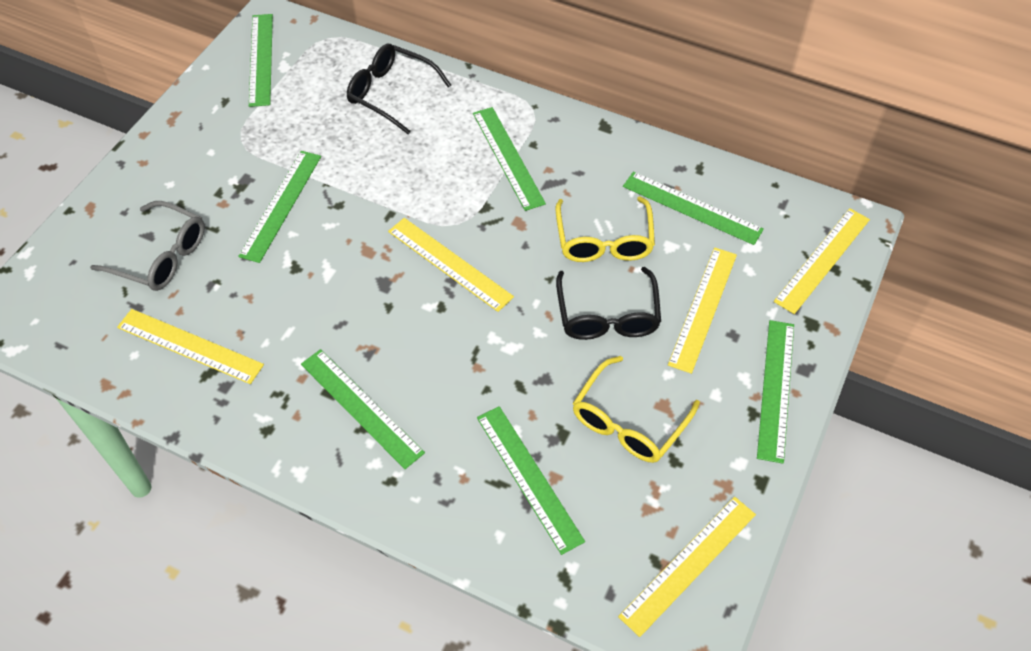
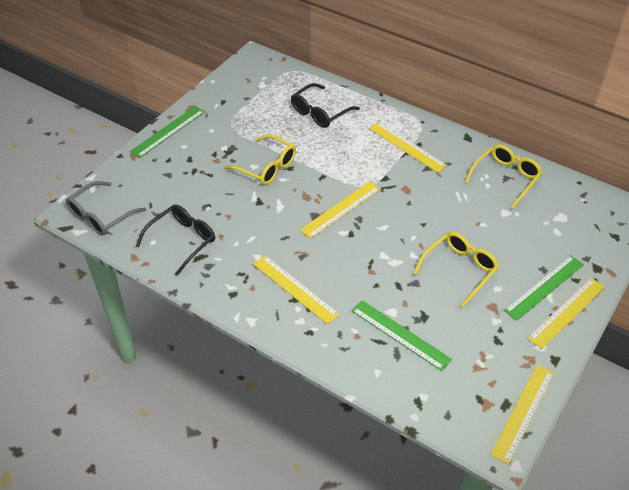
green ruler: 7 -> 3
yellow glasses: 2 -> 3

